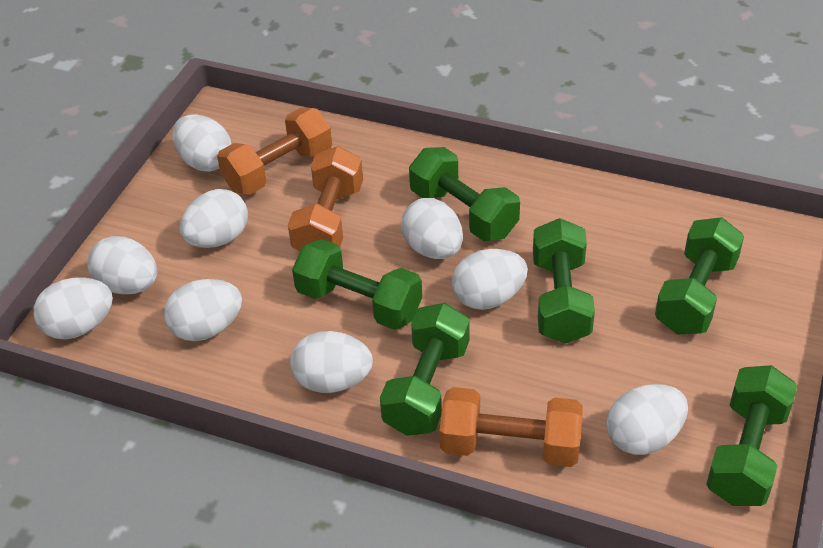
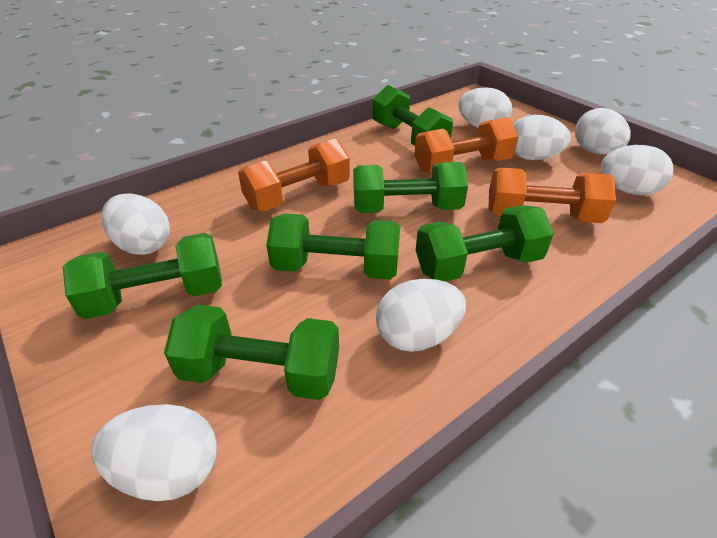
white egg: 9 -> 7

